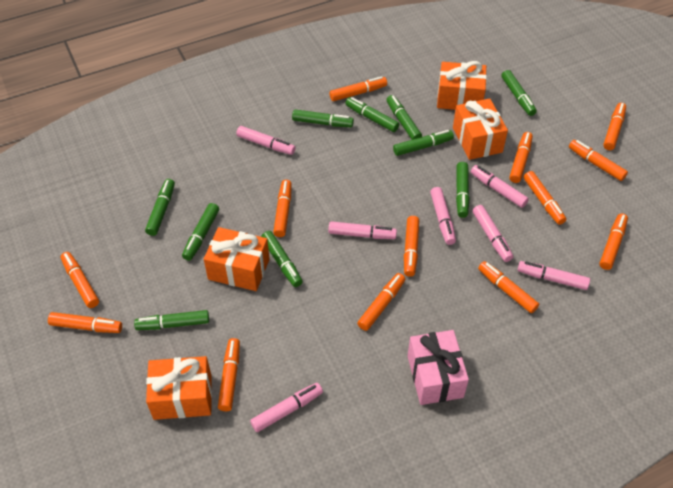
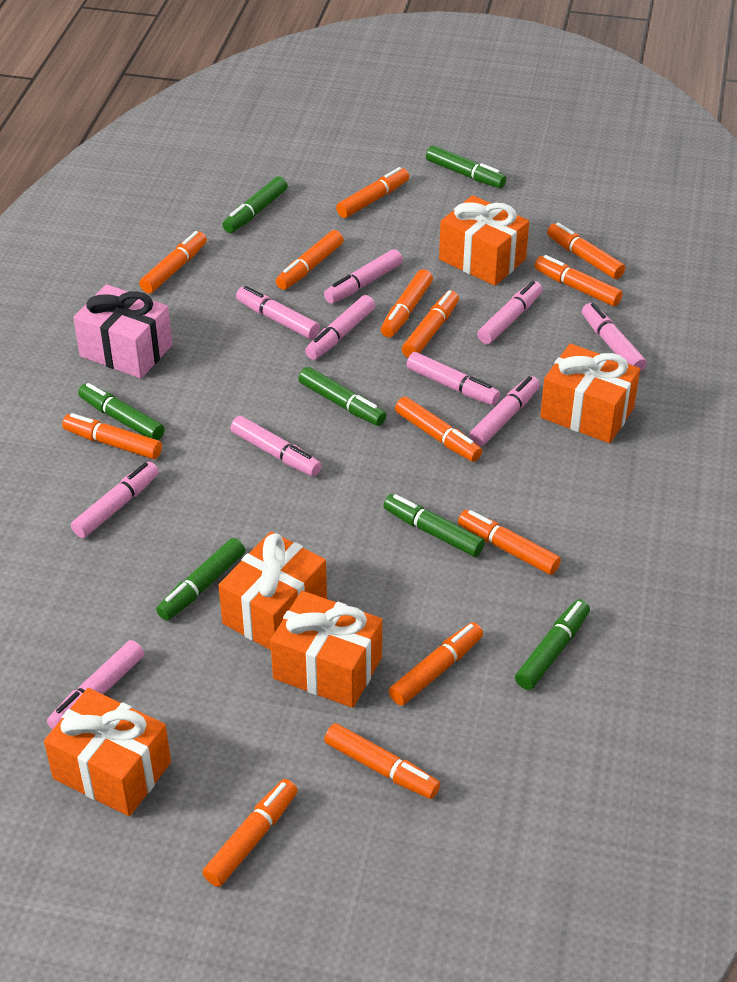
green marker: 10 -> 7
orange gift: 4 -> 5
pink marker: 7 -> 10

